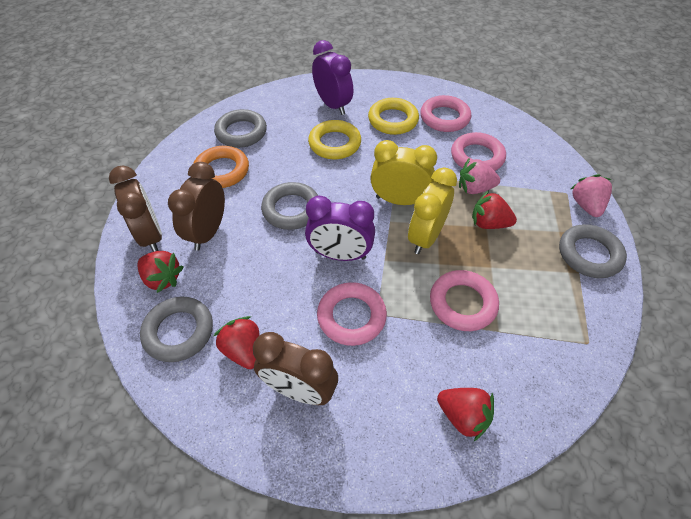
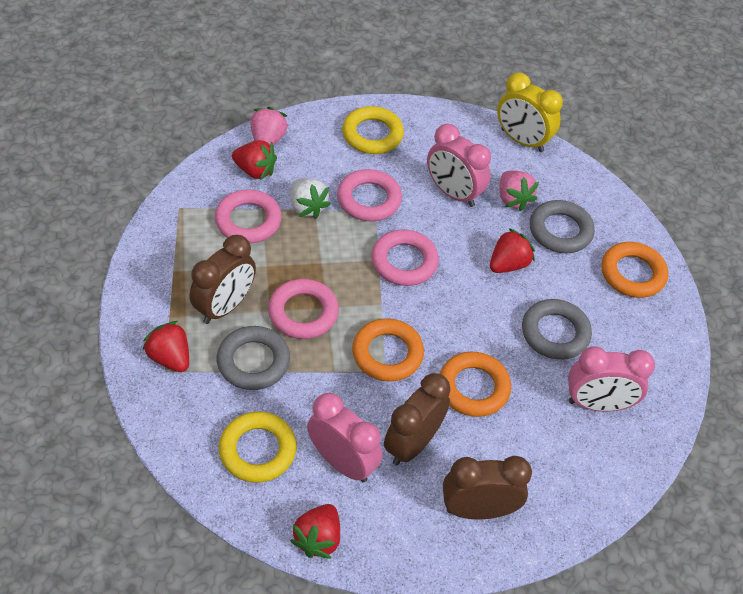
grey ring: 4 -> 3
orange ring: 1 -> 3
pink clock: 0 -> 3
purple clock: 2 -> 0
white strawberry: 0 -> 1
yellow clock: 2 -> 1

